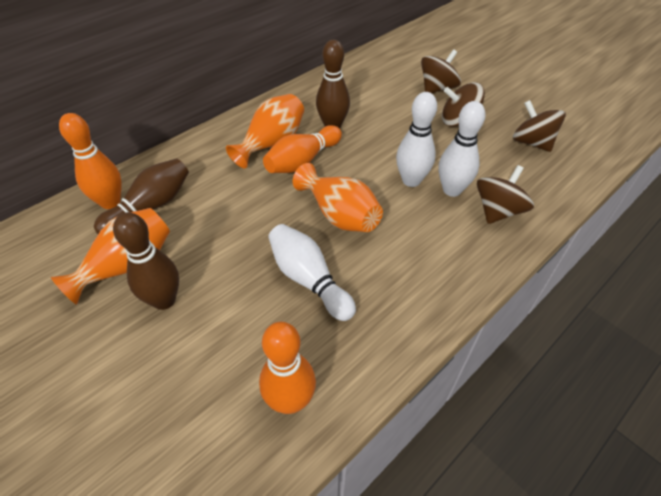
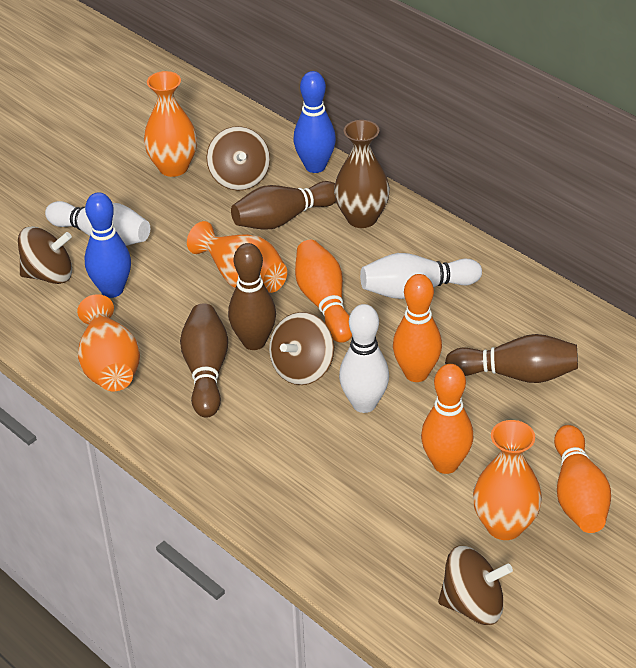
blue bowling pin: 0 -> 2
brown bowling pin: 3 -> 4
brown vase: 0 -> 1
orange bowling pin: 3 -> 4
orange vase: 3 -> 4

